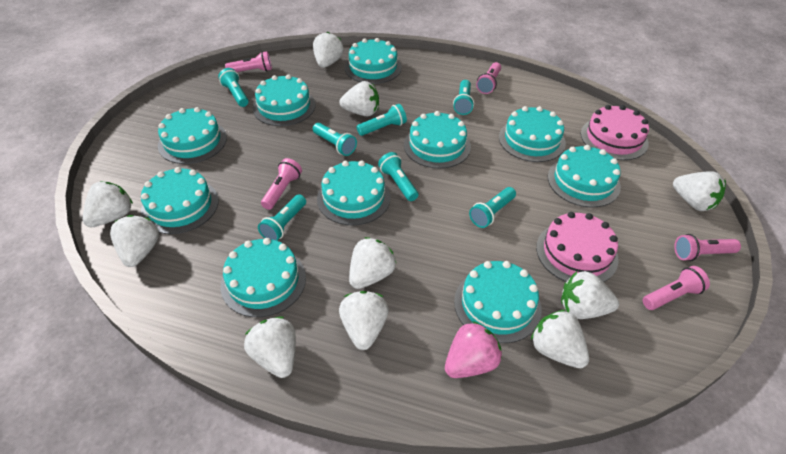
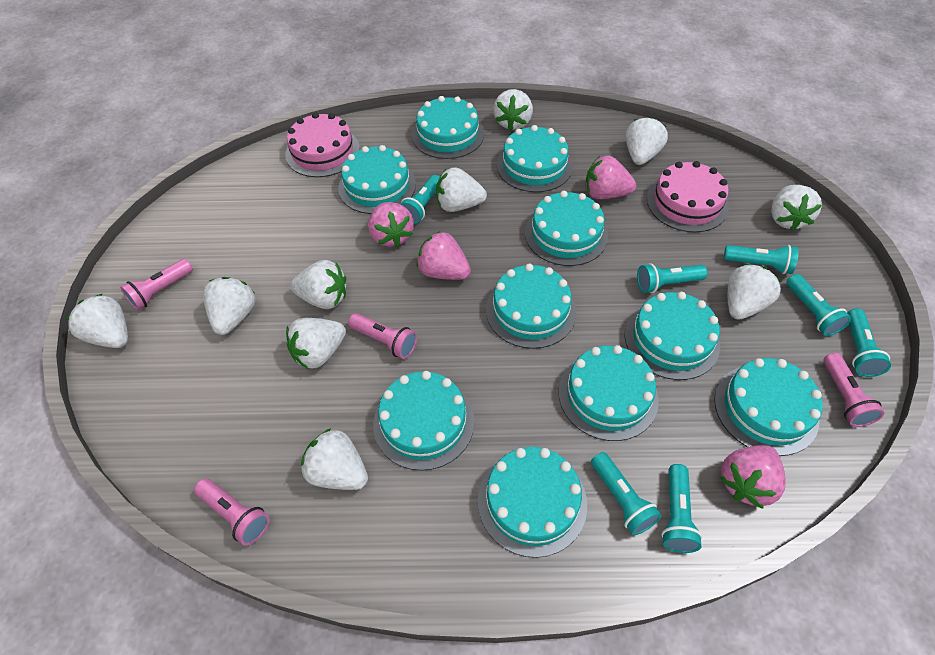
pink flashlight: 5 -> 4
pink strawberry: 1 -> 4

